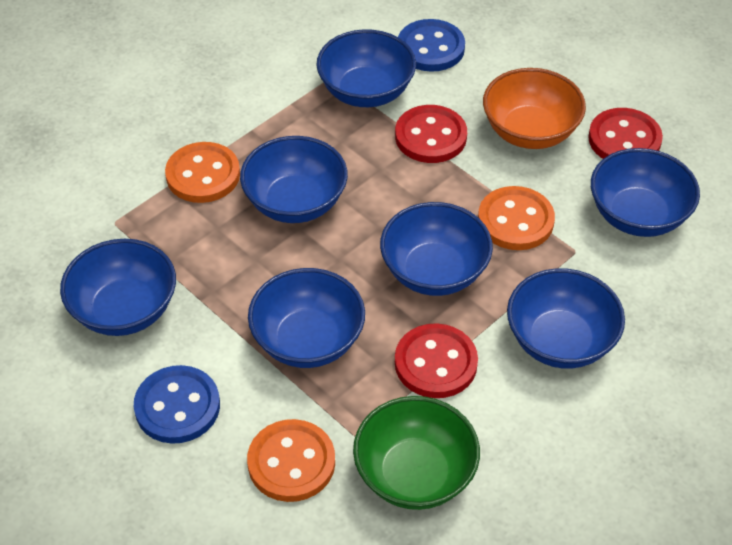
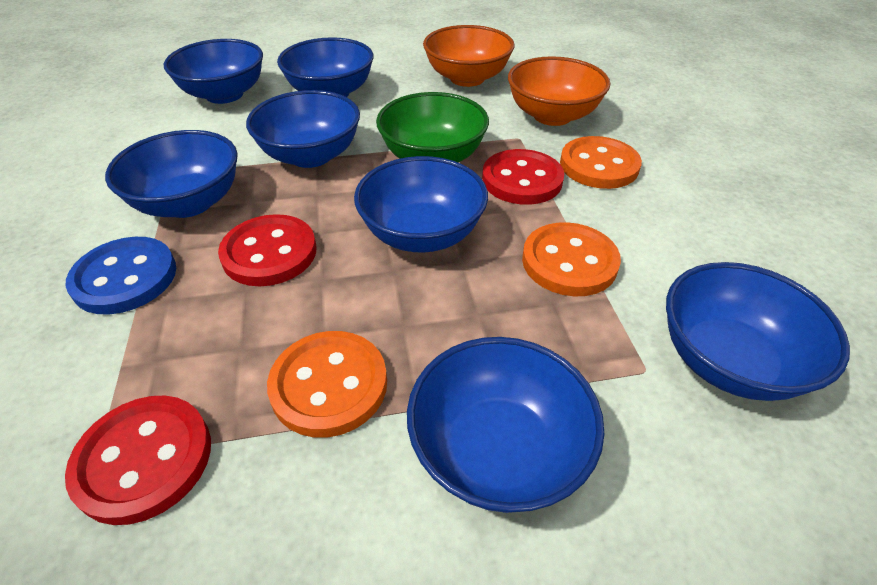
blue button: 2 -> 1
orange bowl: 1 -> 2

